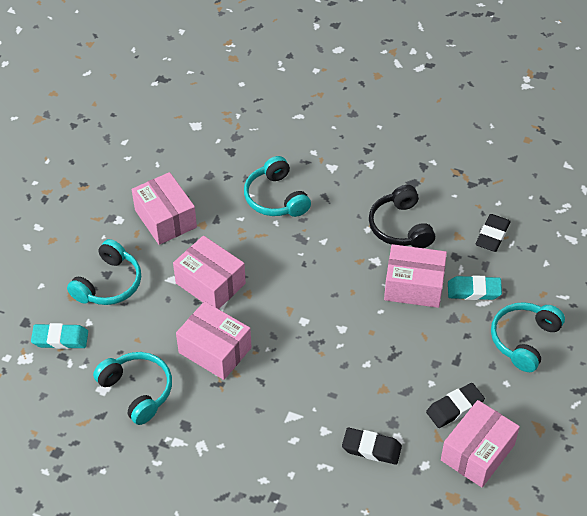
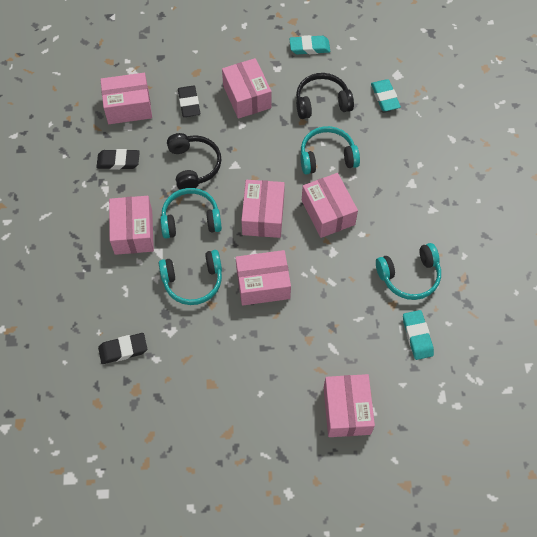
black headphones: 1 -> 2
pink box: 5 -> 7
turquoise eraser: 2 -> 3

